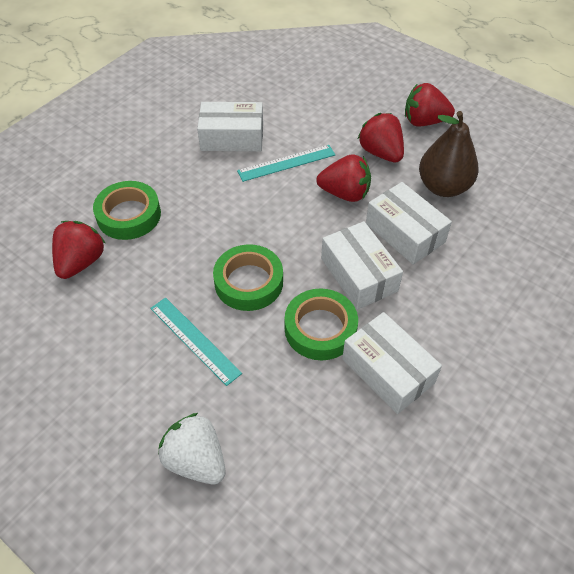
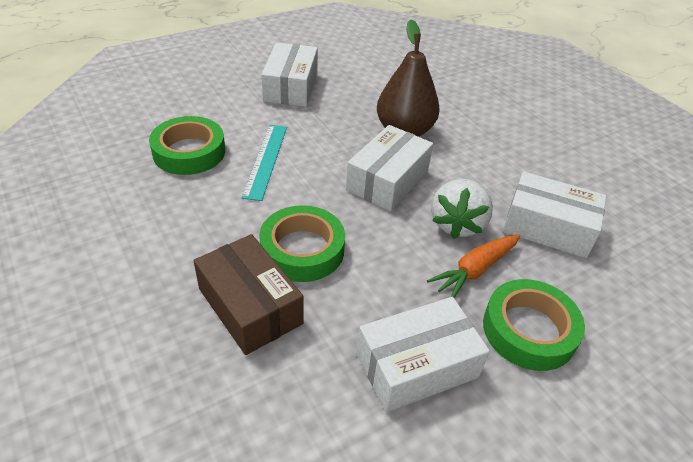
brown box: 0 -> 1
orange carrot: 0 -> 1
red strawberry: 4 -> 0
turquoise ruler: 2 -> 1

